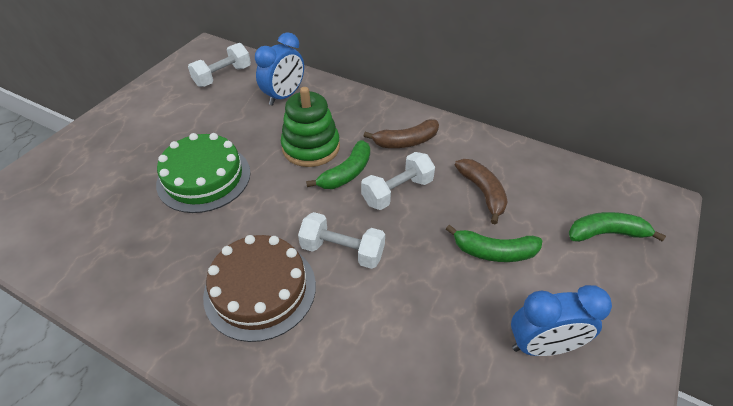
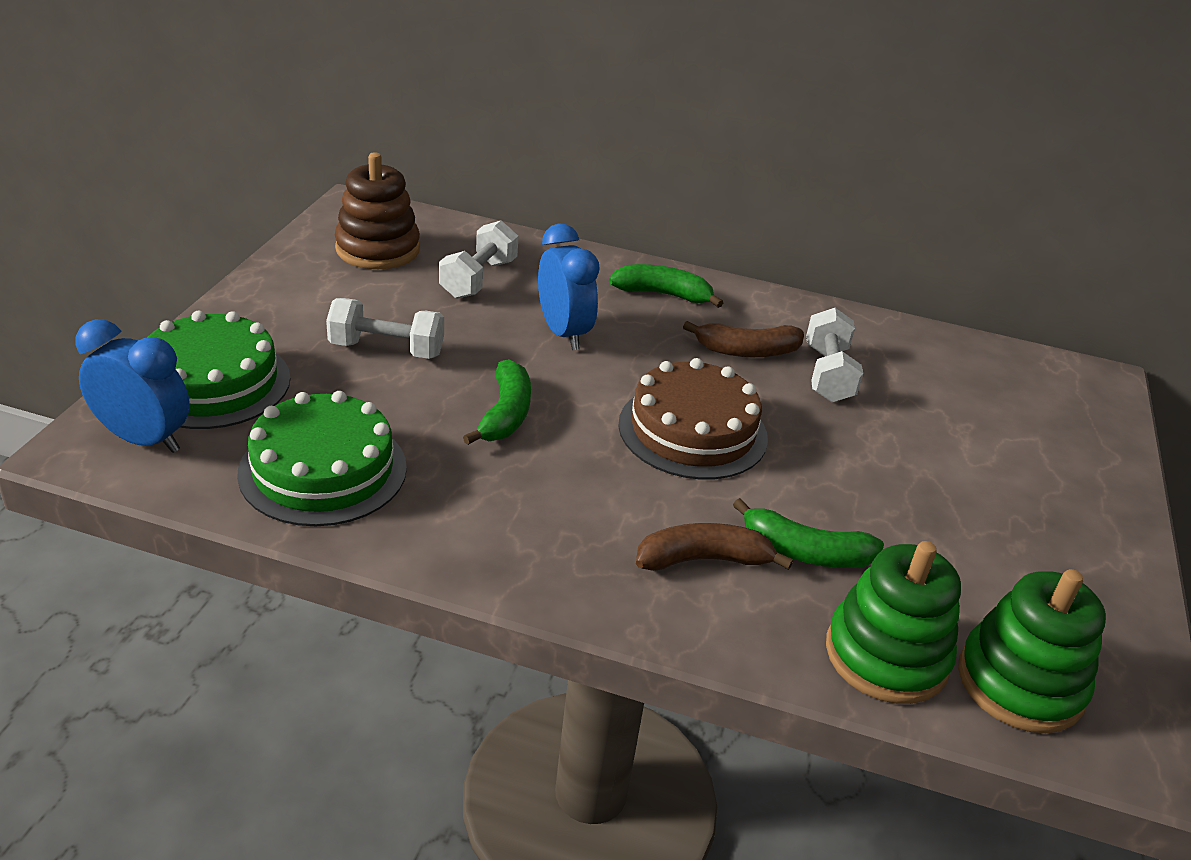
brown stacking toy: 0 -> 1
green cake: 1 -> 2
green stacking toy: 1 -> 2

